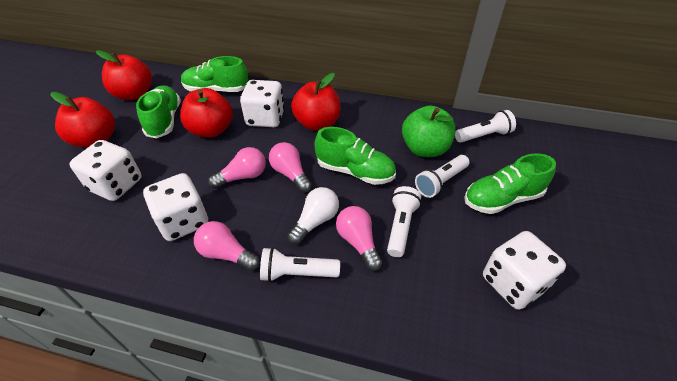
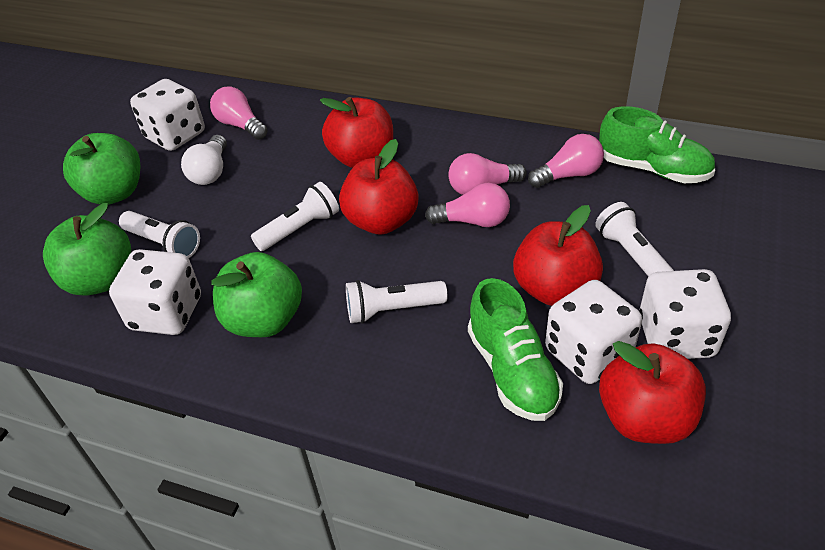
green apple: 1 -> 3
green shoe: 4 -> 2

